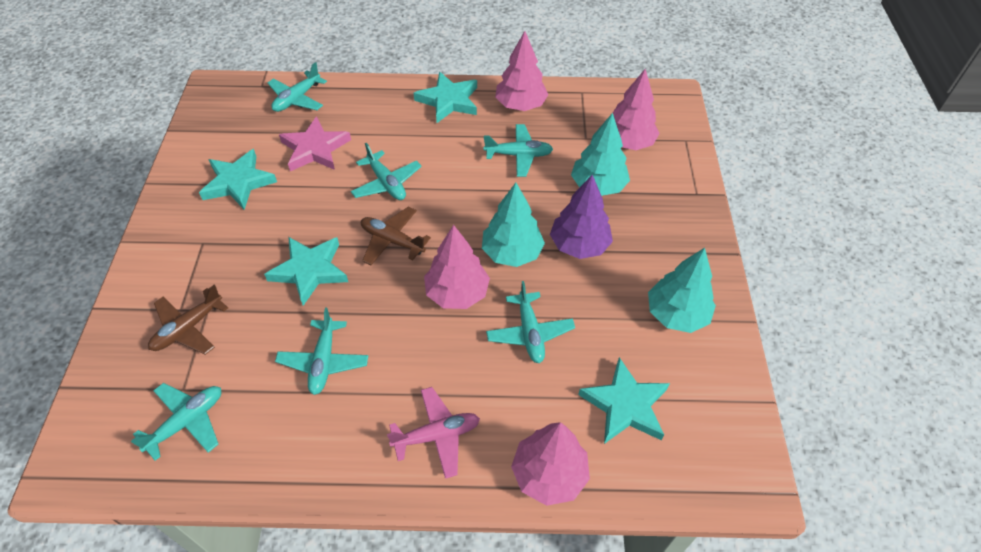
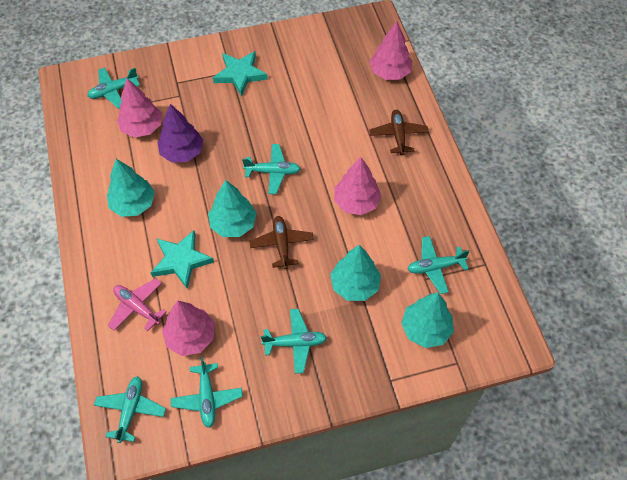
pink star: 1 -> 0
turquoise star: 4 -> 2
turquoise tree: 3 -> 4

